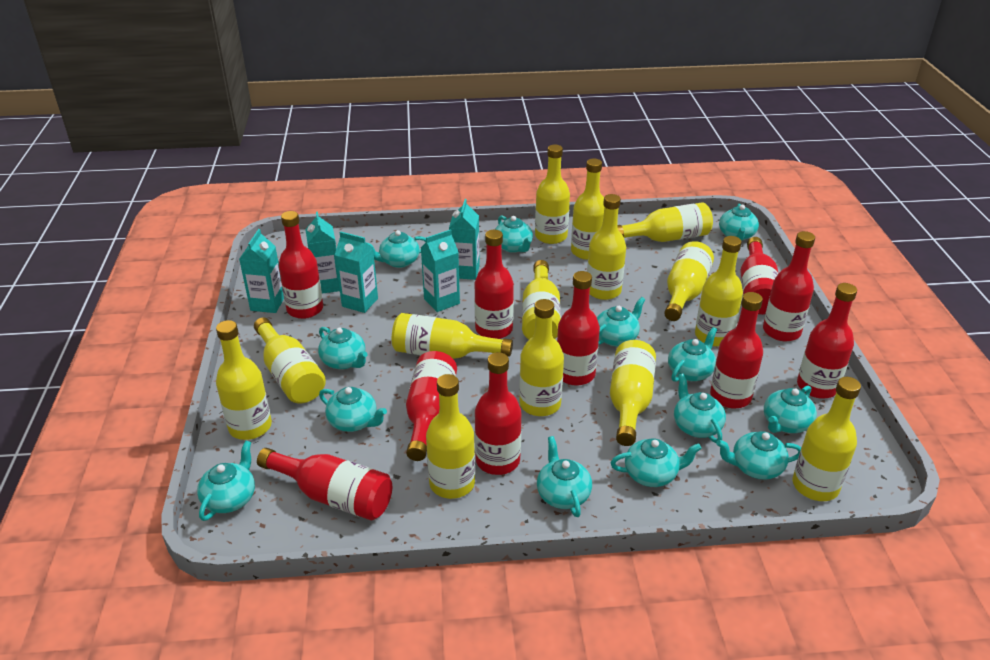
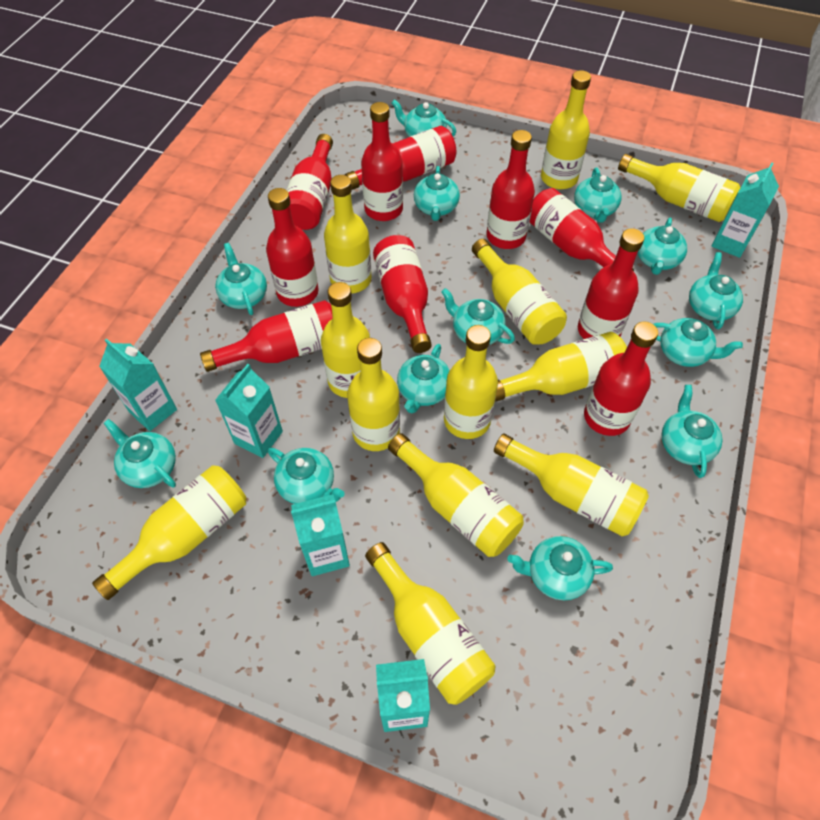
yellow bottle: 14 -> 12

